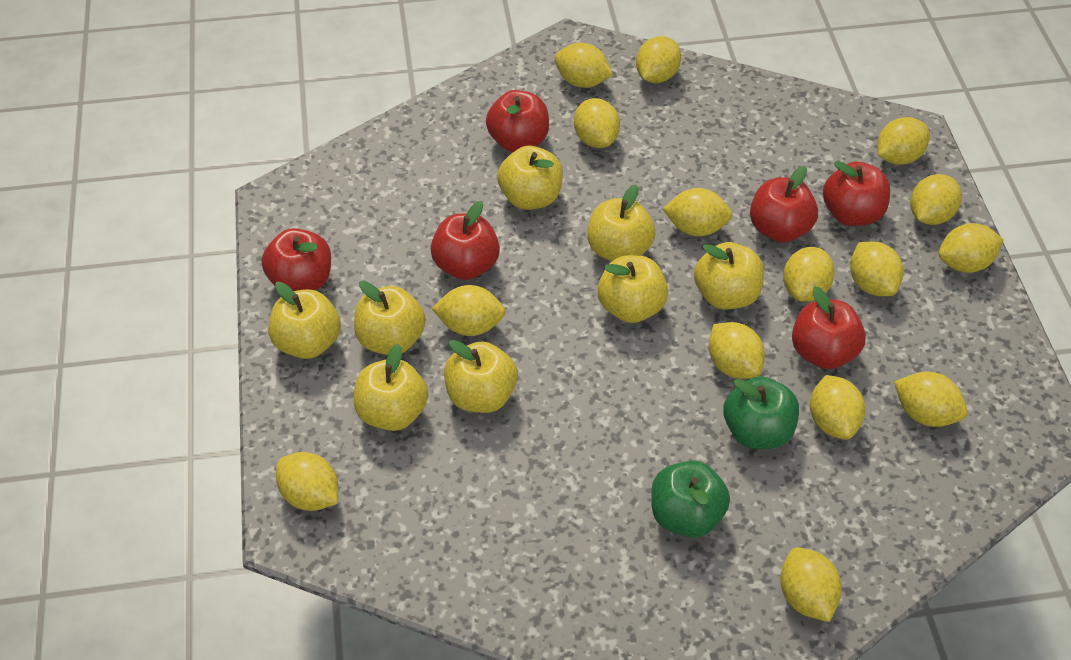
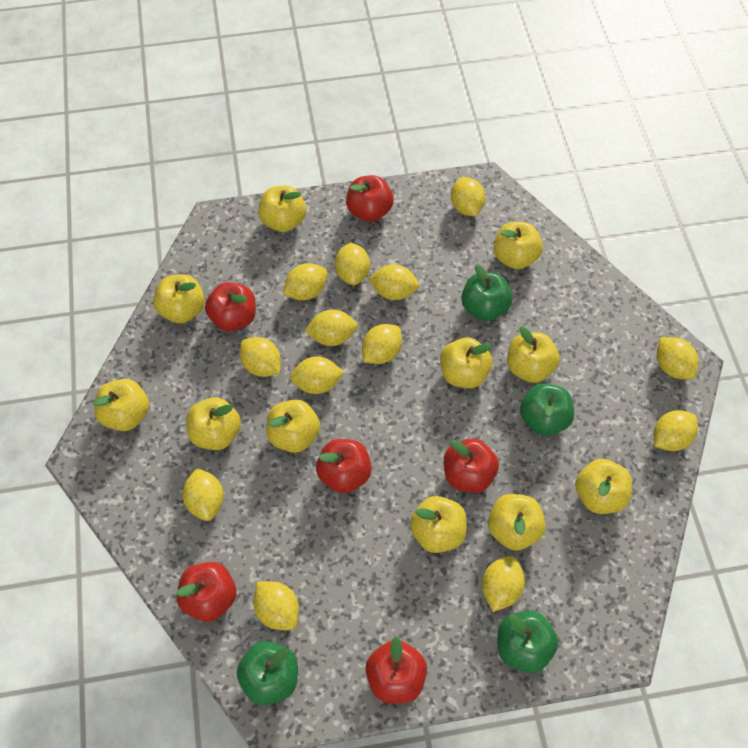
green apple: 2 -> 4
yellow apple: 8 -> 11
yellow lemon: 15 -> 13

